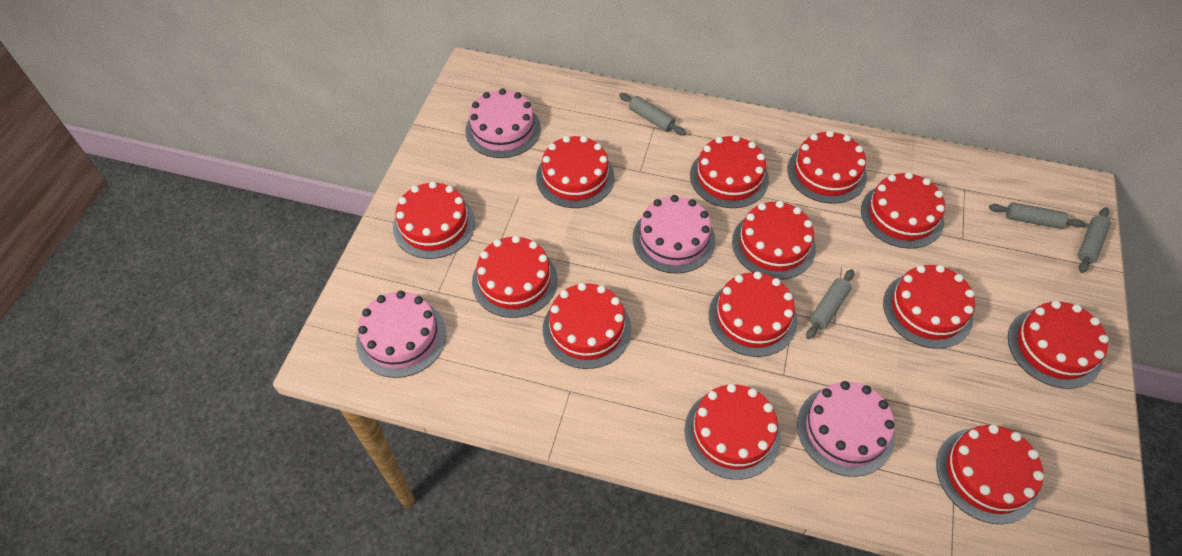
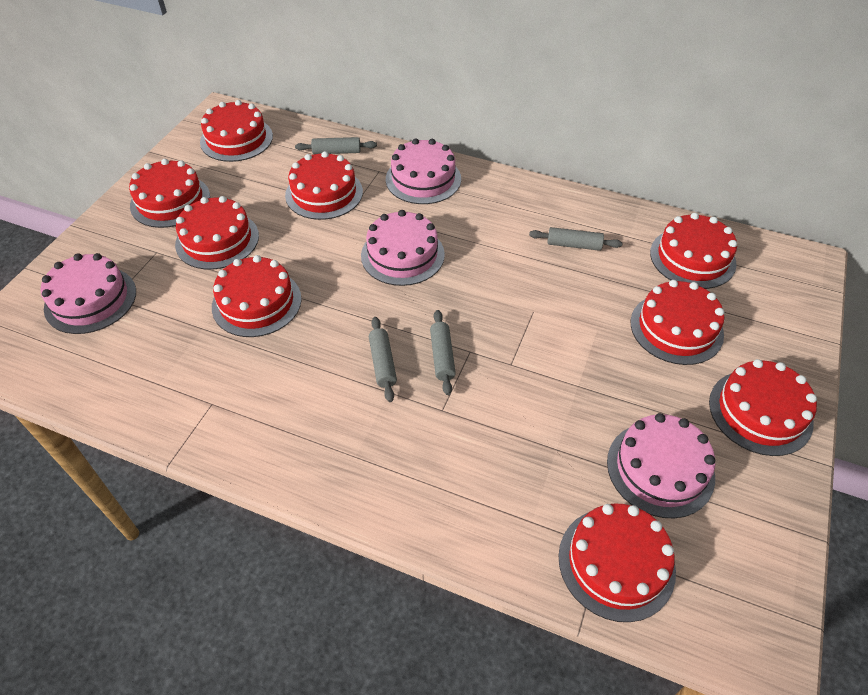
red cake: 13 -> 9

